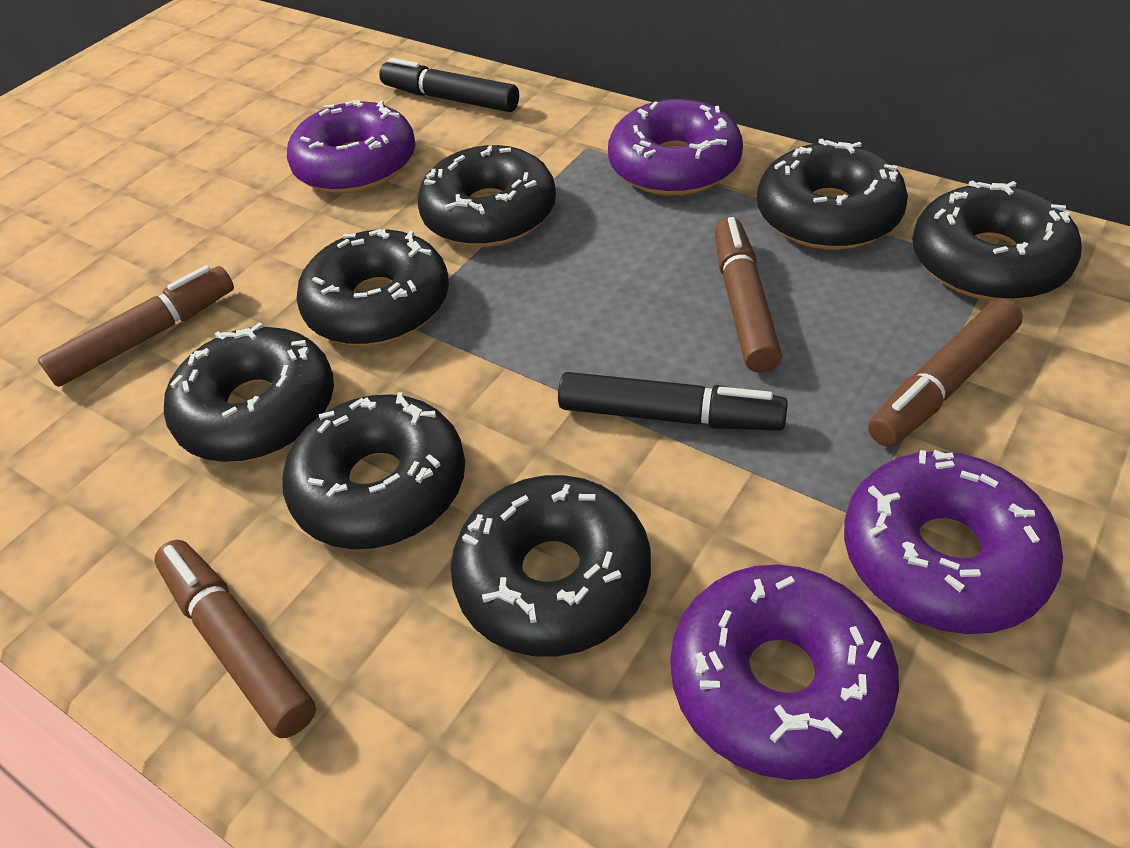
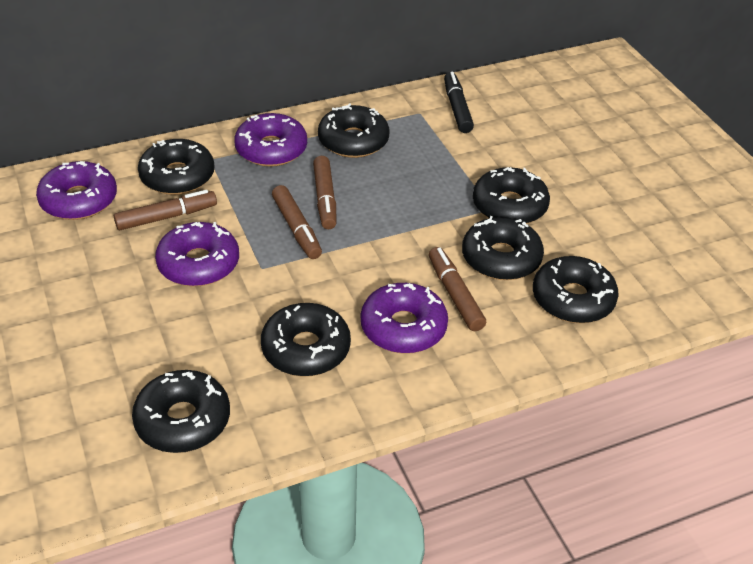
black marker: 2 -> 1

